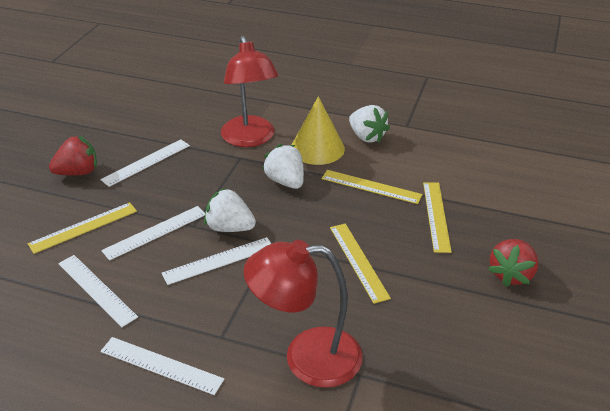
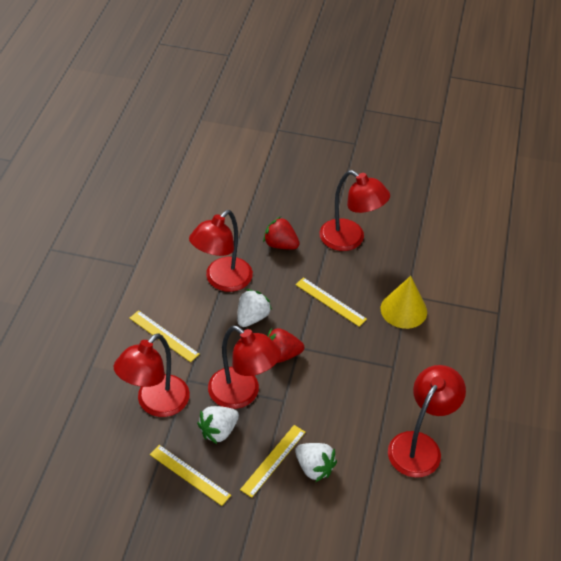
red lamp: 2 -> 5
white ruler: 5 -> 0

